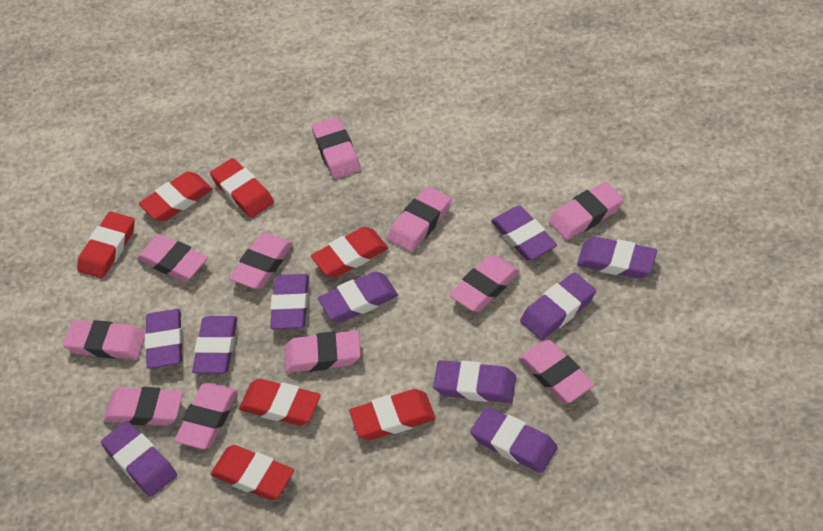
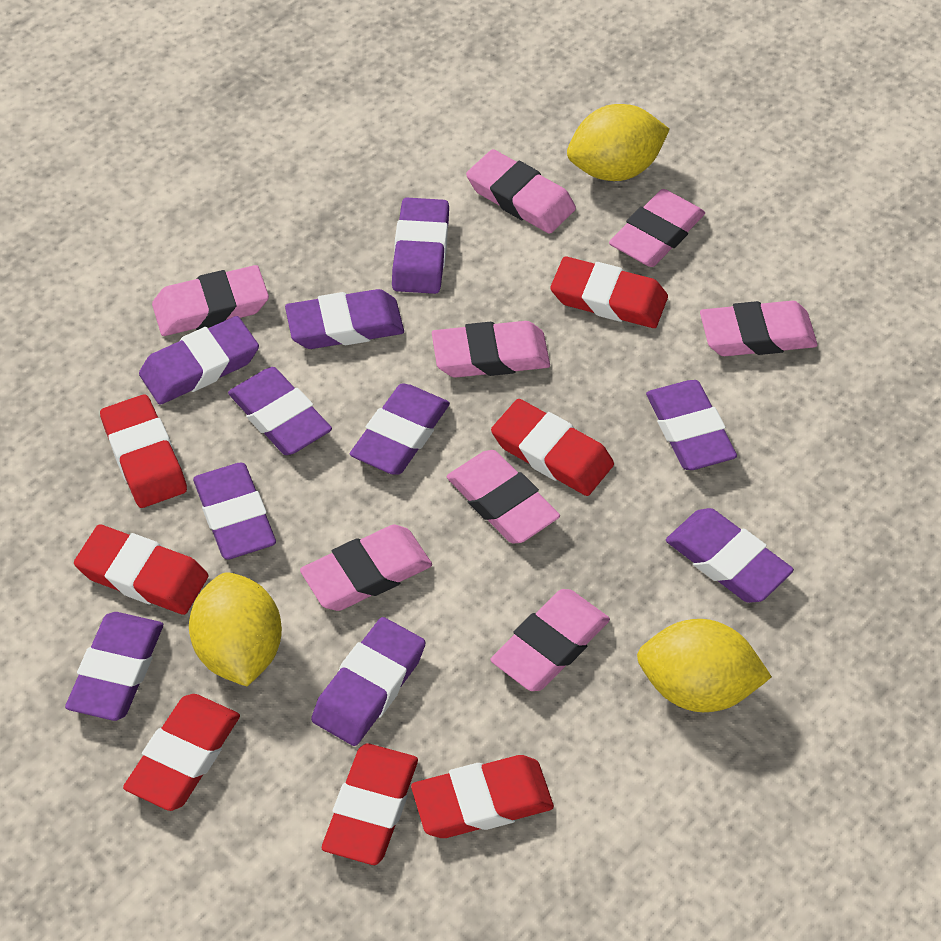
pink eraser: 11 -> 8
yellow lemon: 0 -> 3

